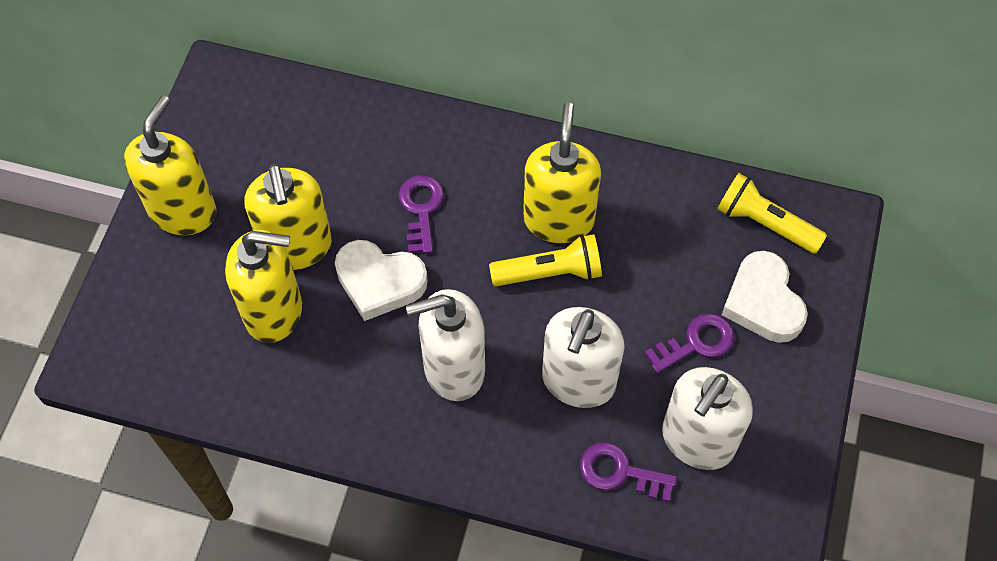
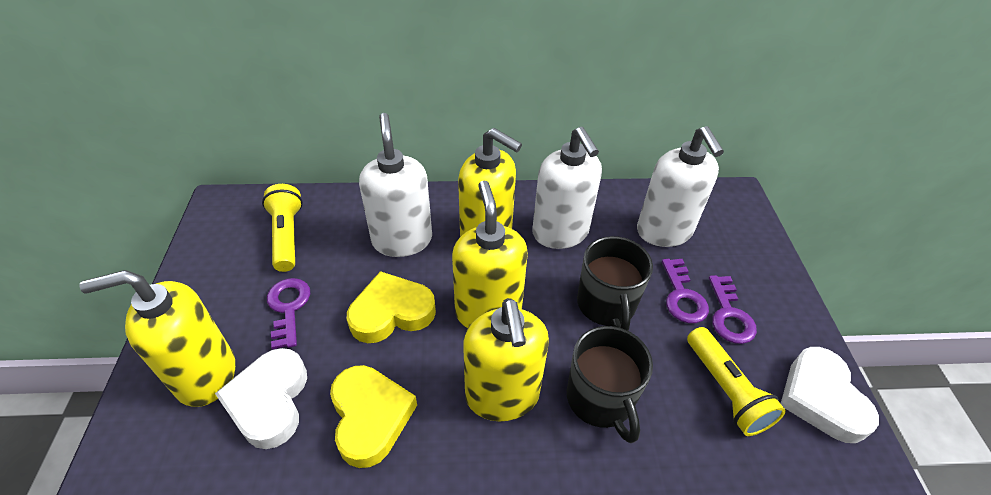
black mug: 0 -> 2
yellow heart: 0 -> 2

